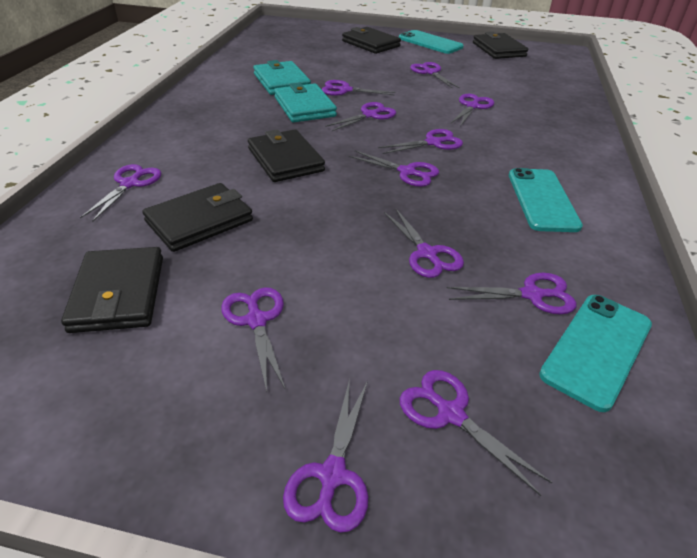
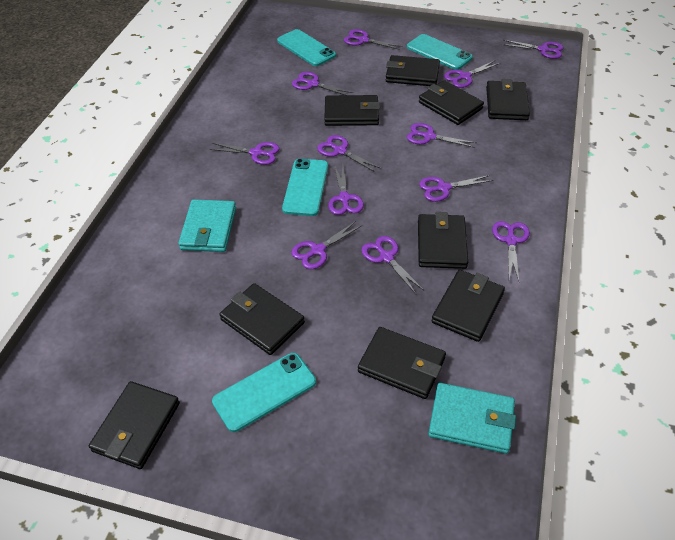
black wallet: 5 -> 9
turquoise phone: 3 -> 4

